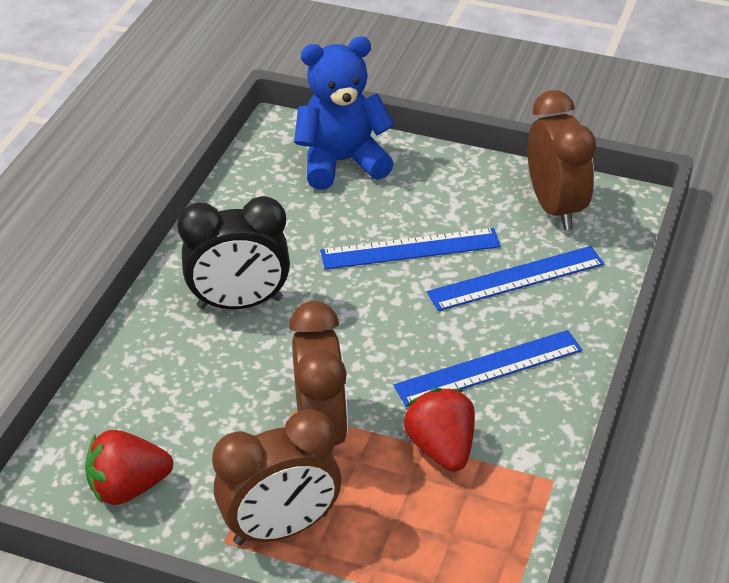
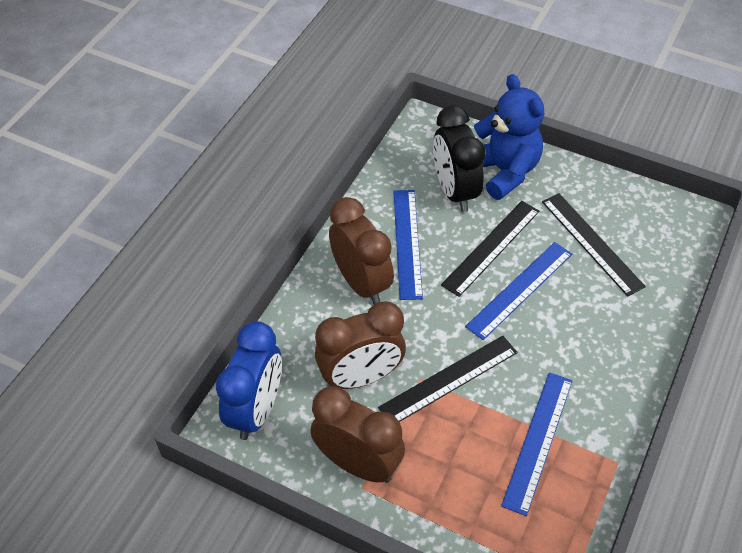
black ruler: 0 -> 3
blue clock: 0 -> 1
red strawberry: 2 -> 0

